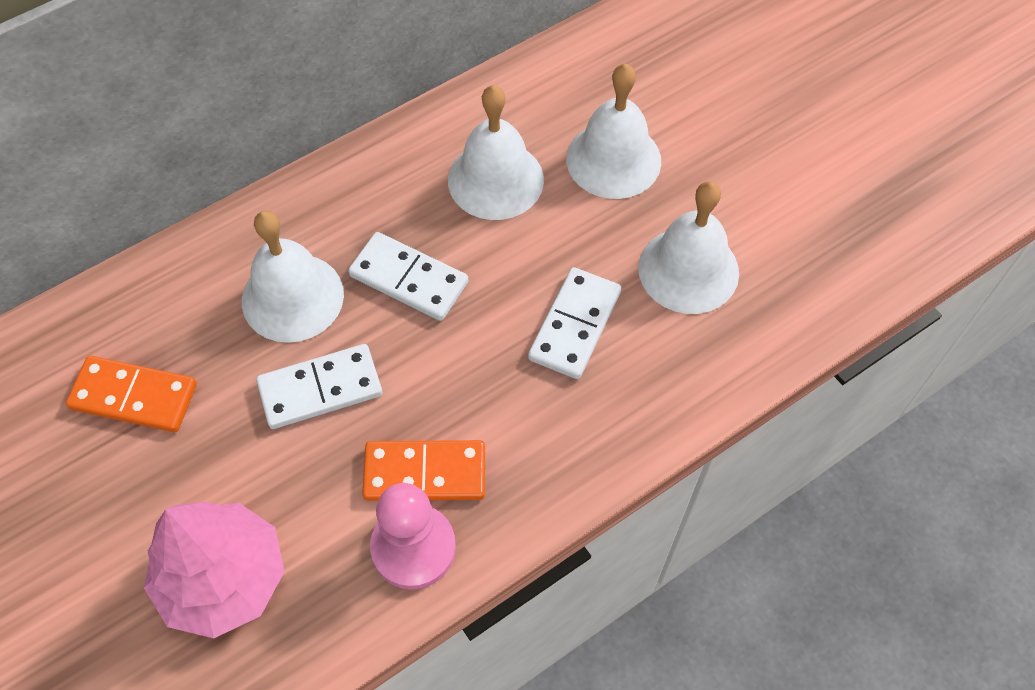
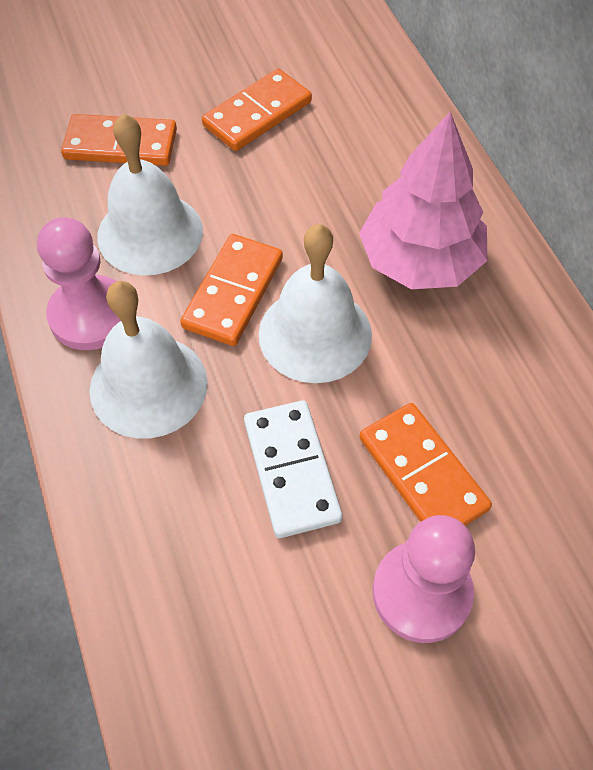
orange domino: 2 -> 4
pink pawn: 1 -> 2
white bell: 4 -> 3
white domino: 3 -> 1

